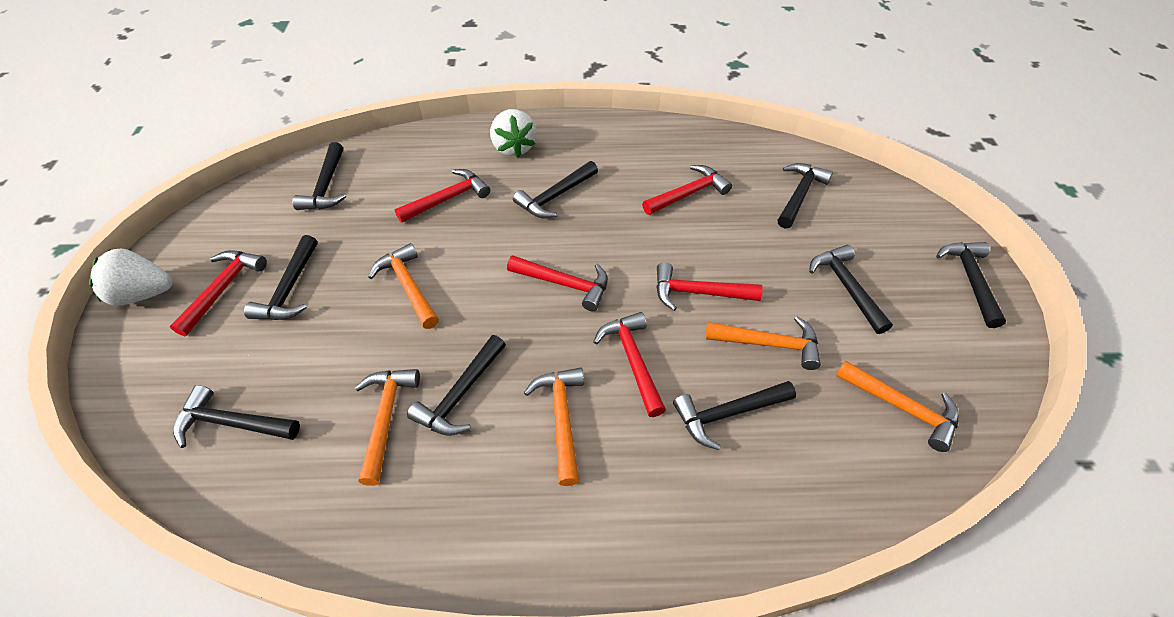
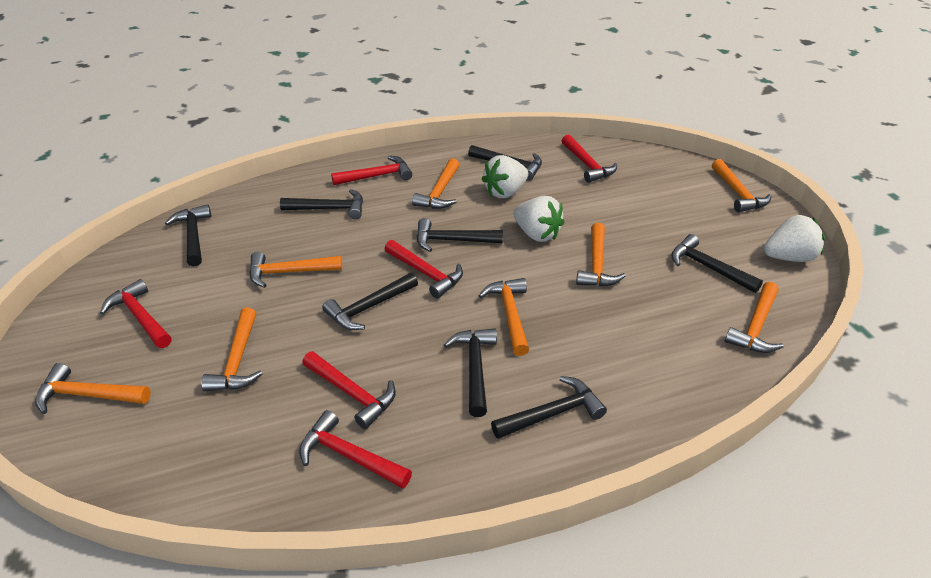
black hammer: 9 -> 8
orange hammer: 5 -> 8
white strawberry: 2 -> 3

